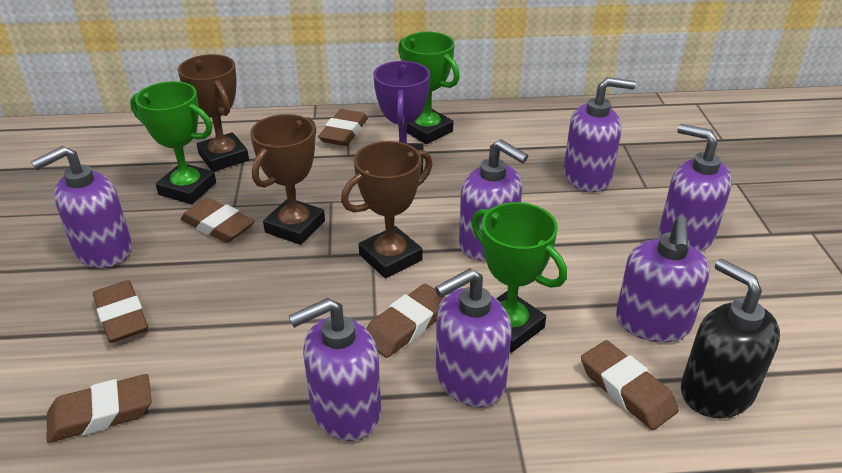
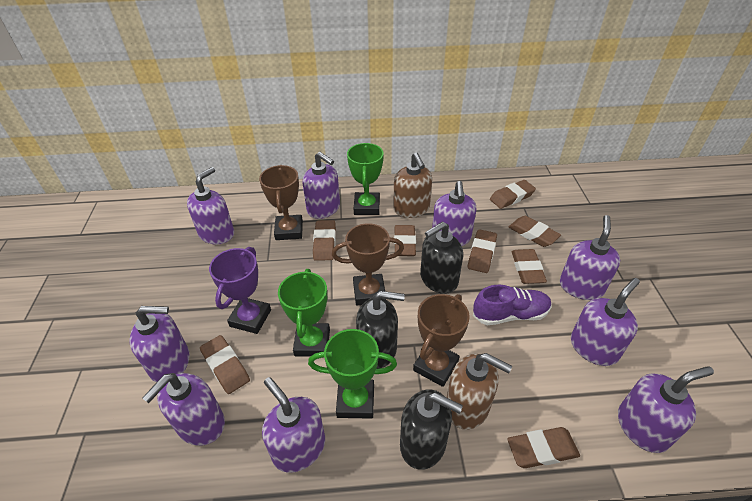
black soap dispenser: 1 -> 3
brown eraser: 6 -> 8
brown soap dispenser: 0 -> 2
purple shoe: 0 -> 1
purple soap dispenser: 7 -> 9

